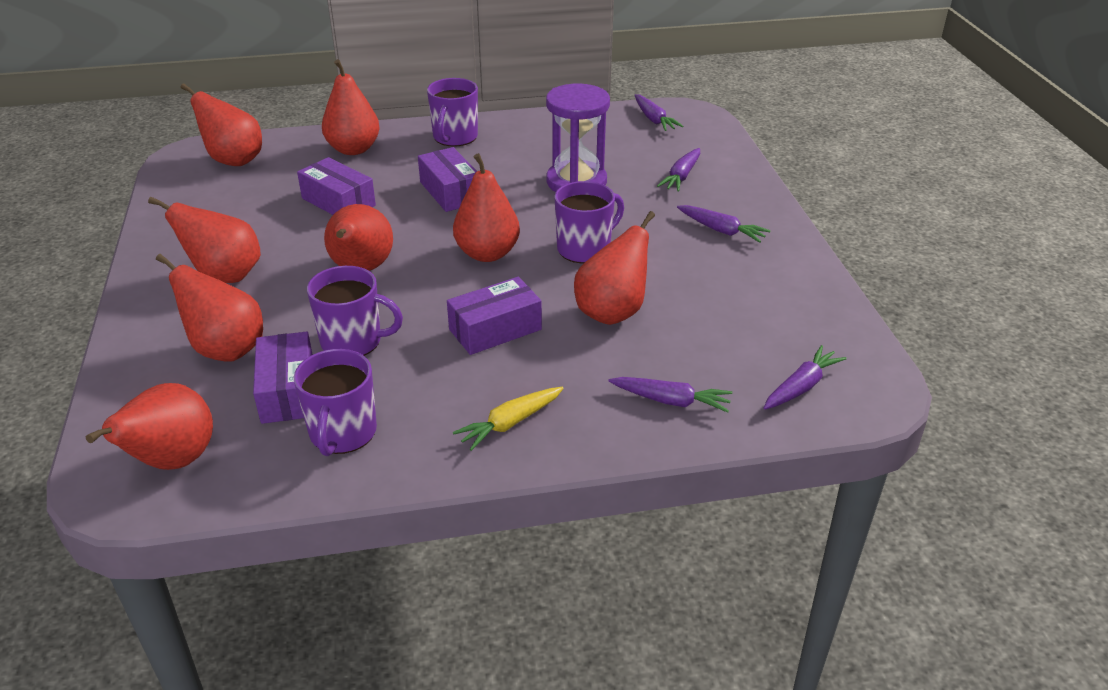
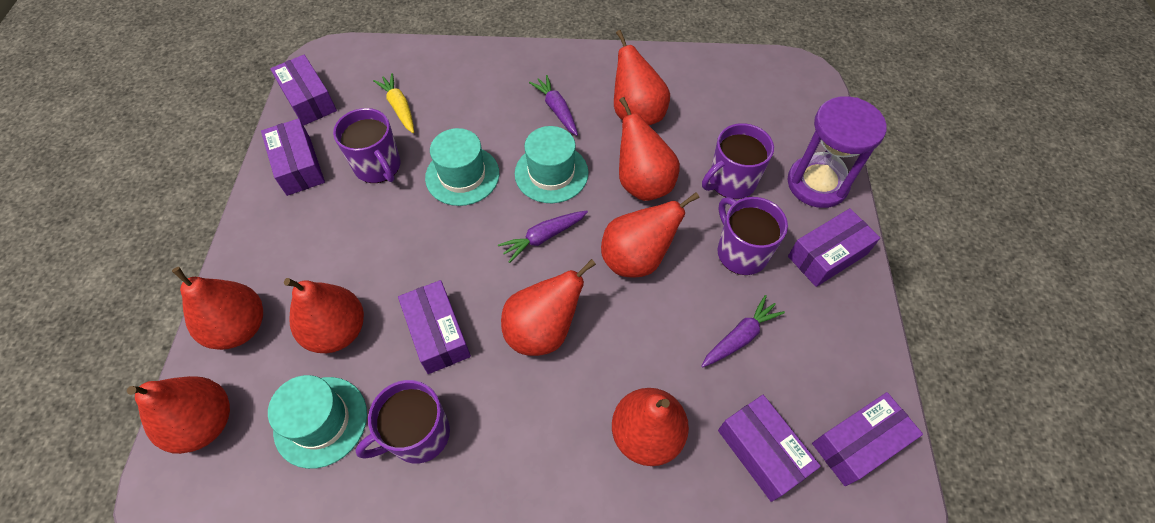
purple box: 4 -> 6
purple carrot: 5 -> 3
turquoise hat: 0 -> 3

